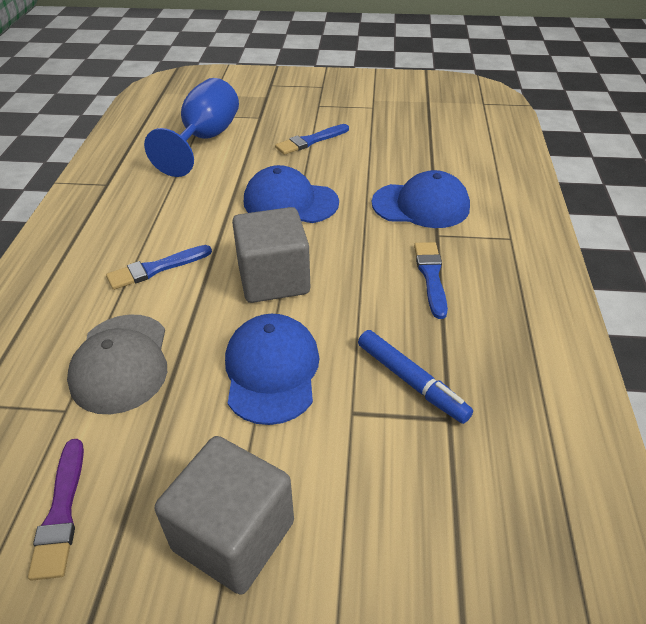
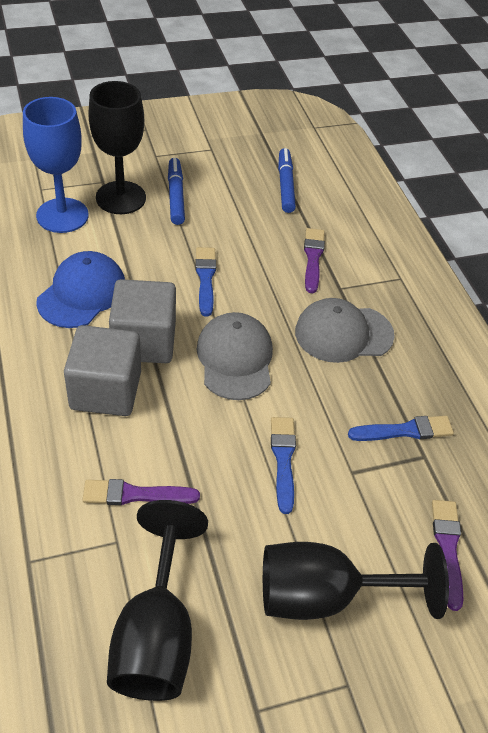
black goblet: 0 -> 3
blue cap: 3 -> 1
blue marker: 1 -> 2
grey cap: 1 -> 2
purple brush: 1 -> 3

